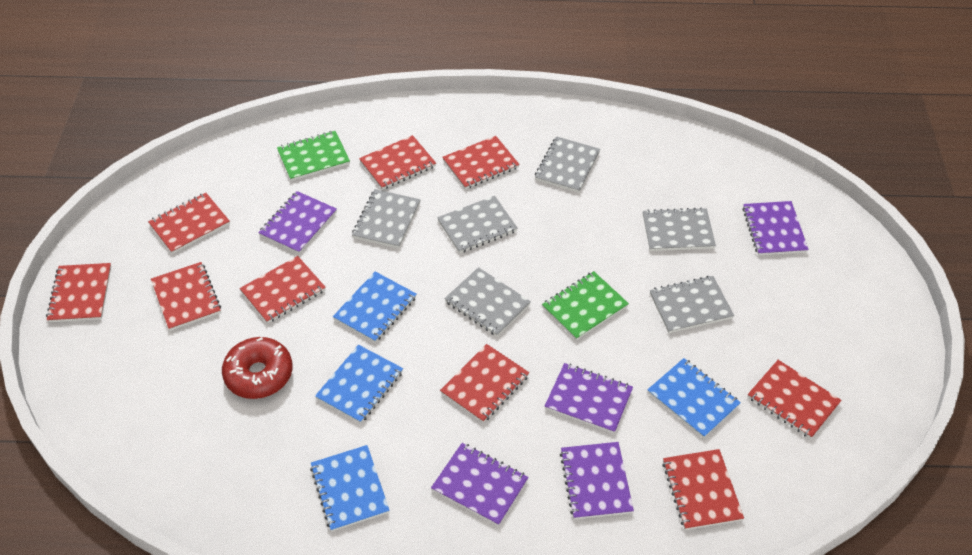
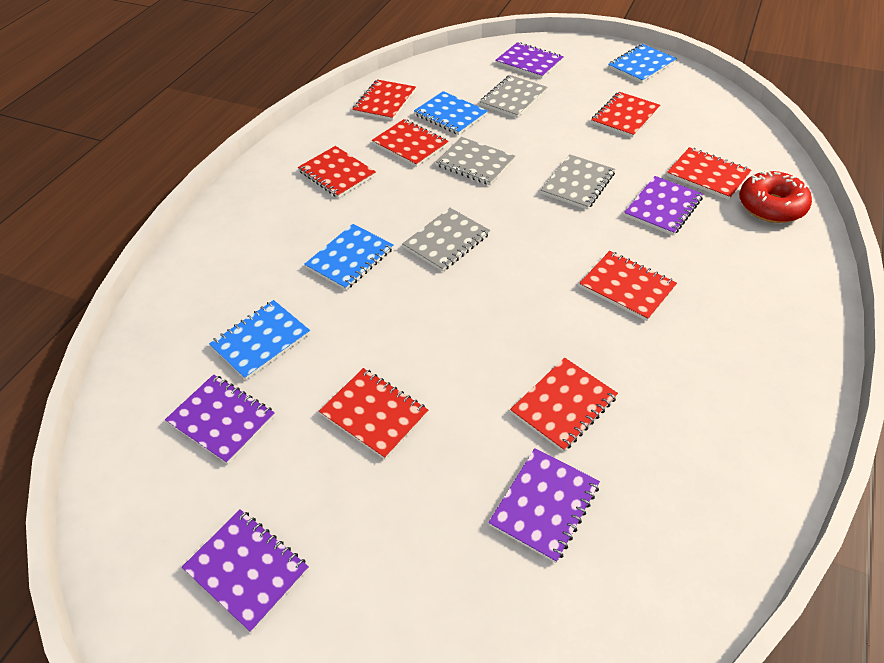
green notebook: 2 -> 0
grey notebook: 6 -> 4
red notebook: 9 -> 8

